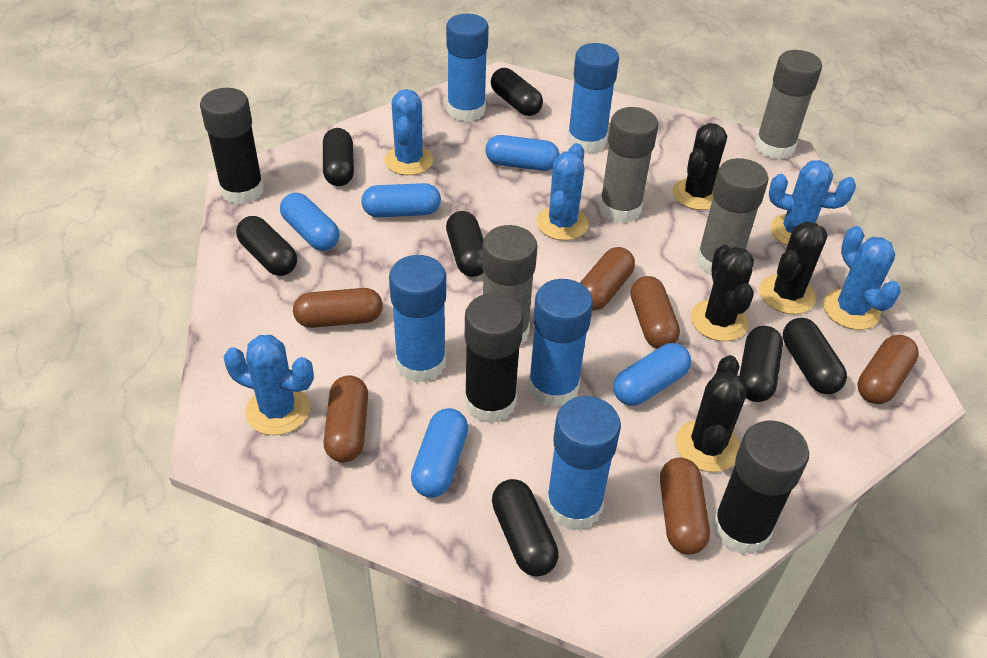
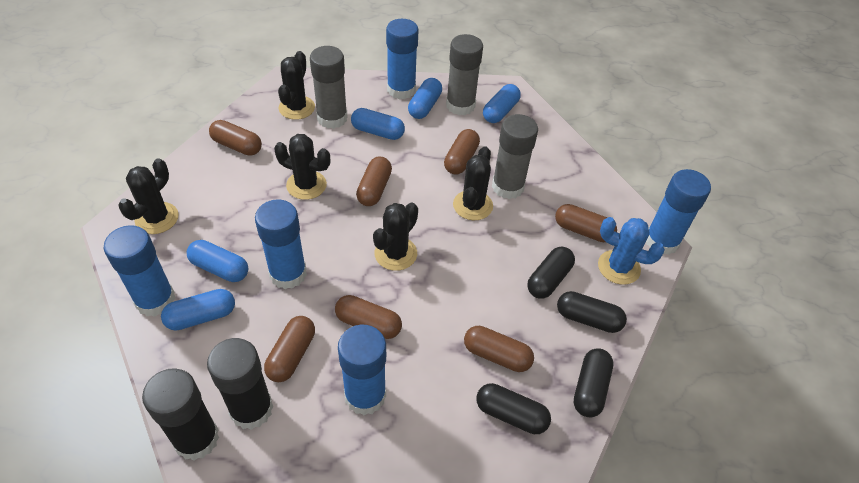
black cactus: 4 -> 5
black capsule: 7 -> 4
black glue stick: 3 -> 2
blue cactus: 5 -> 1
brown capsule: 6 -> 7
grey glue stick: 4 -> 3

